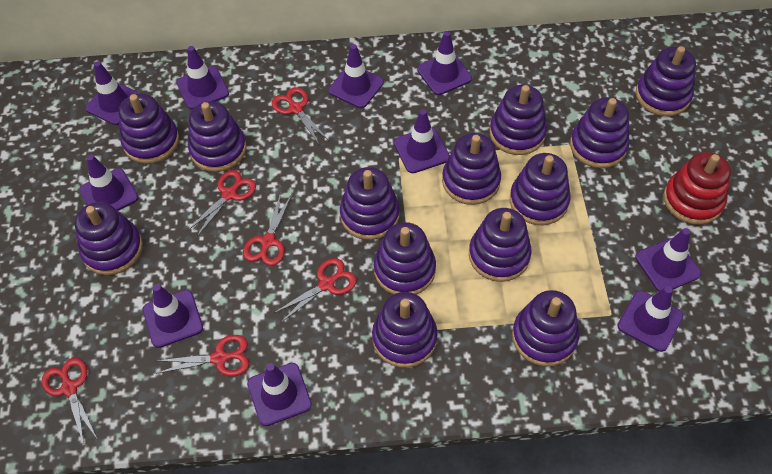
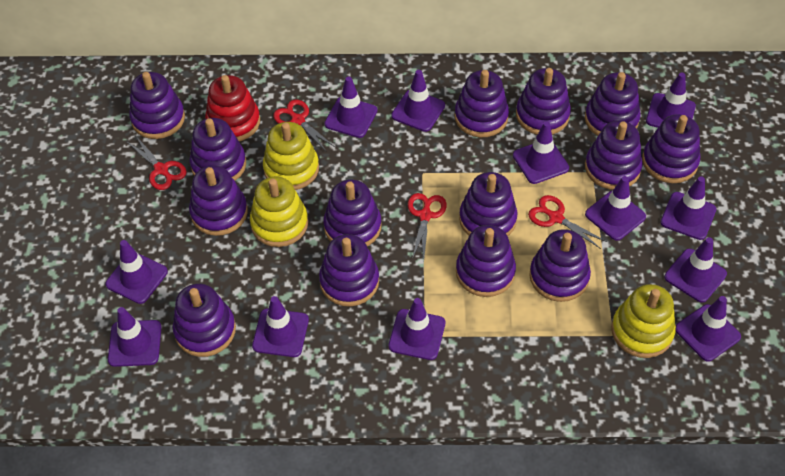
purple stacking toy: 13 -> 14
purple traffic cone: 10 -> 12
red scissors: 6 -> 4
yellow stacking toy: 0 -> 3

